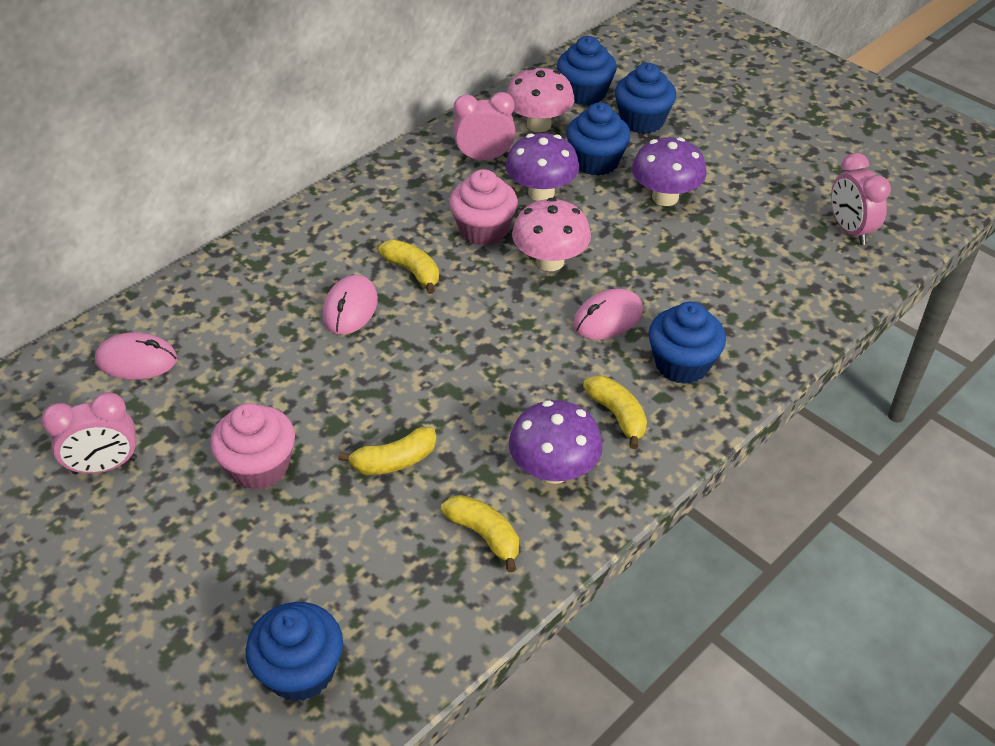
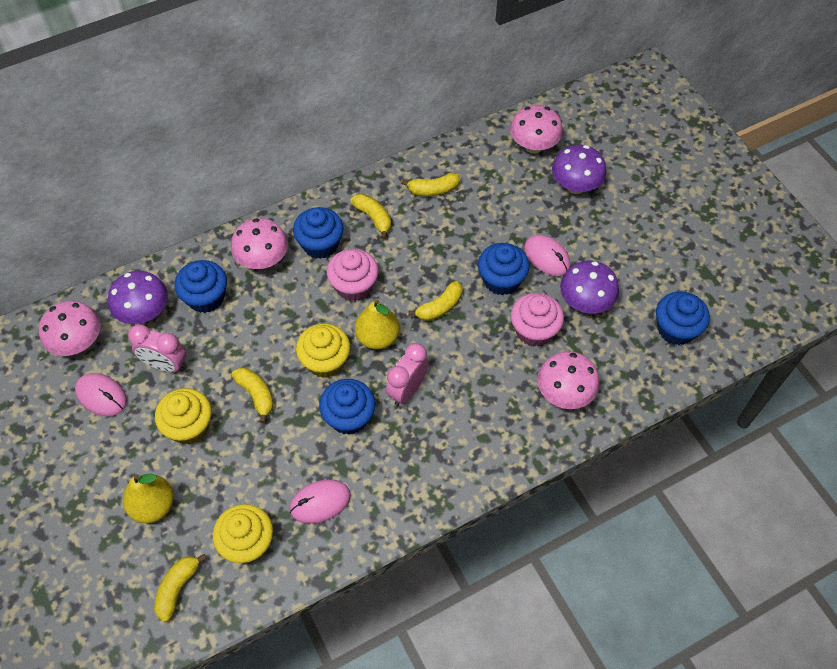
pink clock: 3 -> 2
pink mushroom: 2 -> 4
yellow banana: 4 -> 5
yellow cupcake: 0 -> 3
yellow pear: 0 -> 2

